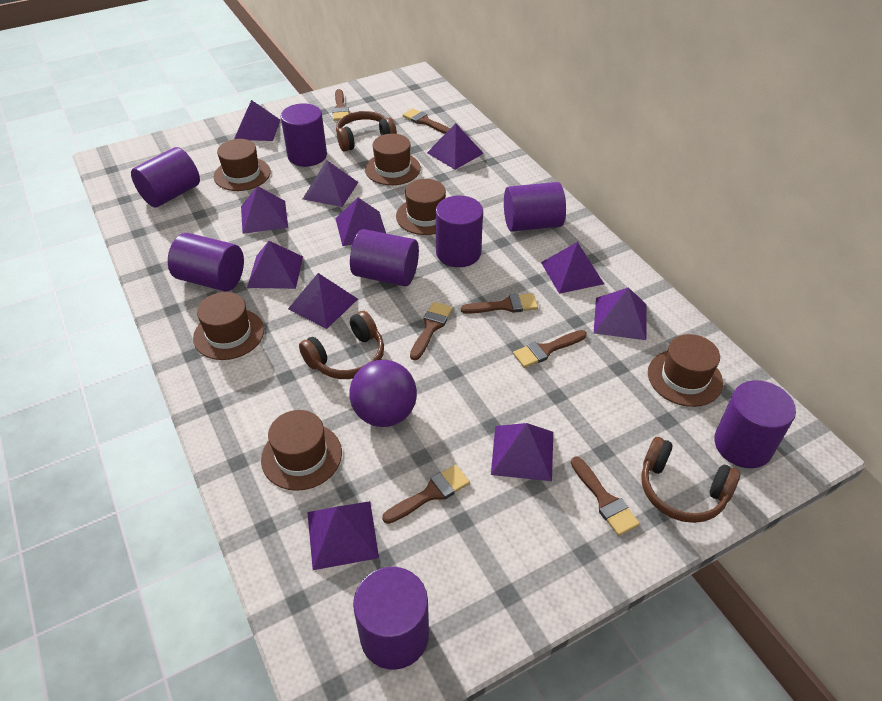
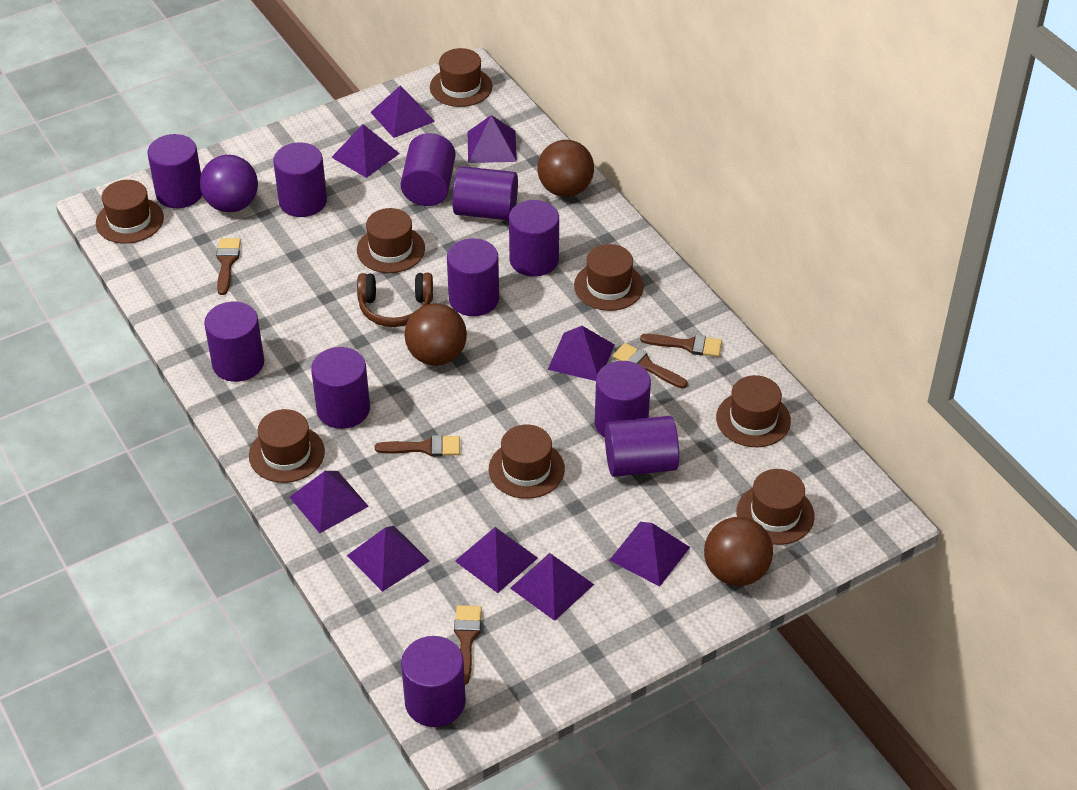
brown ball: 0 -> 3
brown brush: 7 -> 5
brown hat: 6 -> 8
brown headphones: 3 -> 1
purple cylinder: 8 -> 11
purple pyramid: 11 -> 9

